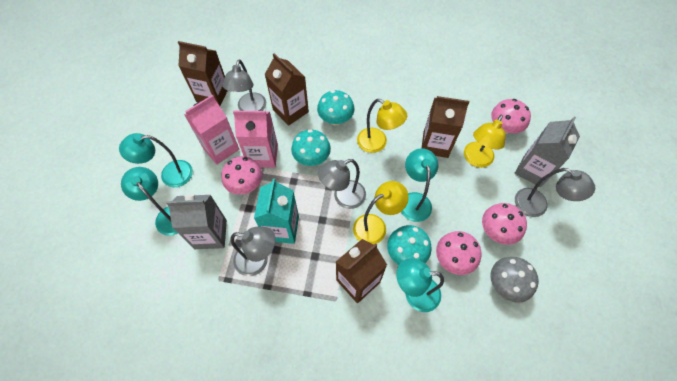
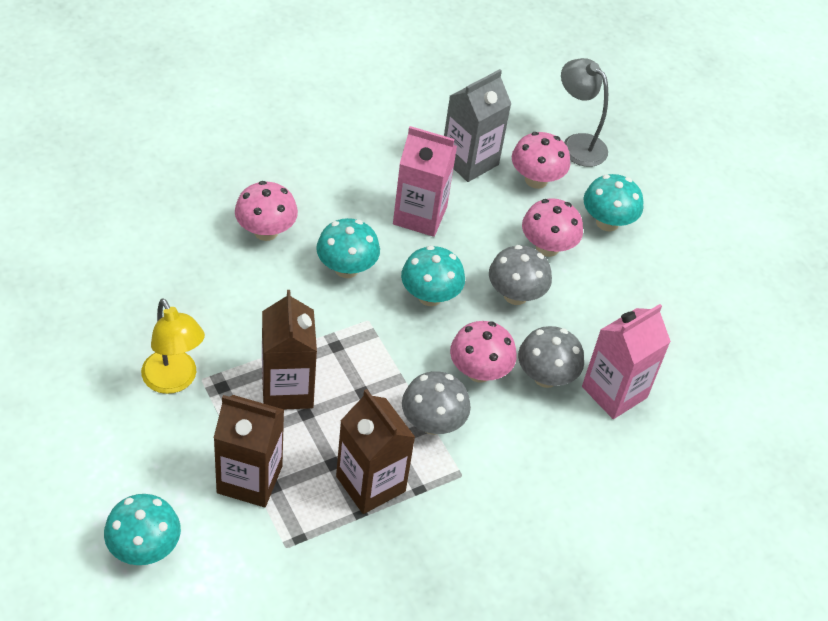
brown carton: 4 -> 3
grey carton: 2 -> 1
grey lamp: 4 -> 1
grey mushroom: 1 -> 3
turquoise carton: 1 -> 0
turquoise lamp: 4 -> 0
turquoise mushroom: 3 -> 4
yellow lamp: 3 -> 1

